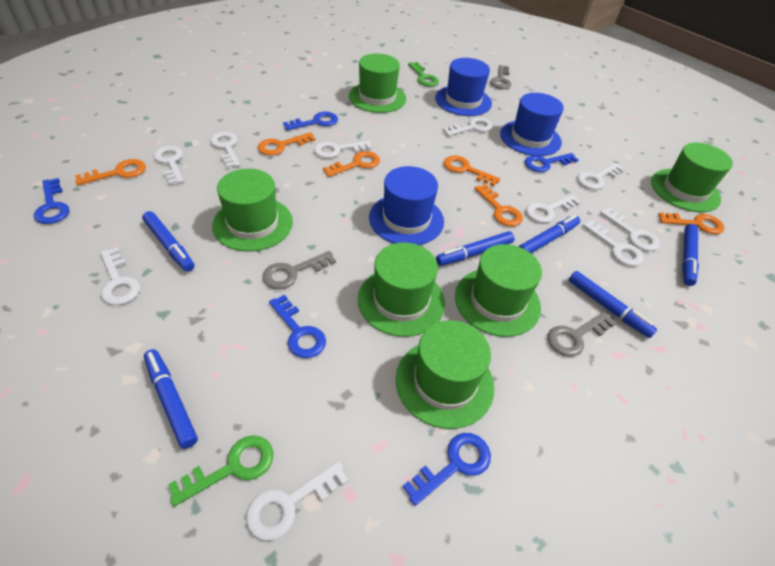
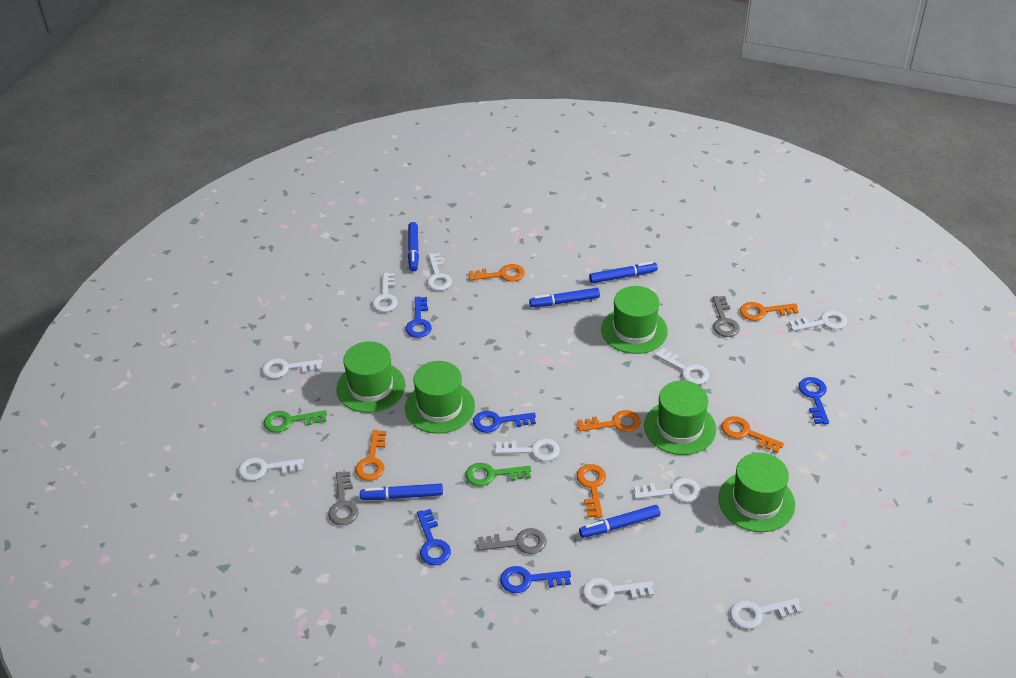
blue hat: 3 -> 0
blue marker: 6 -> 5
green hat: 6 -> 5

